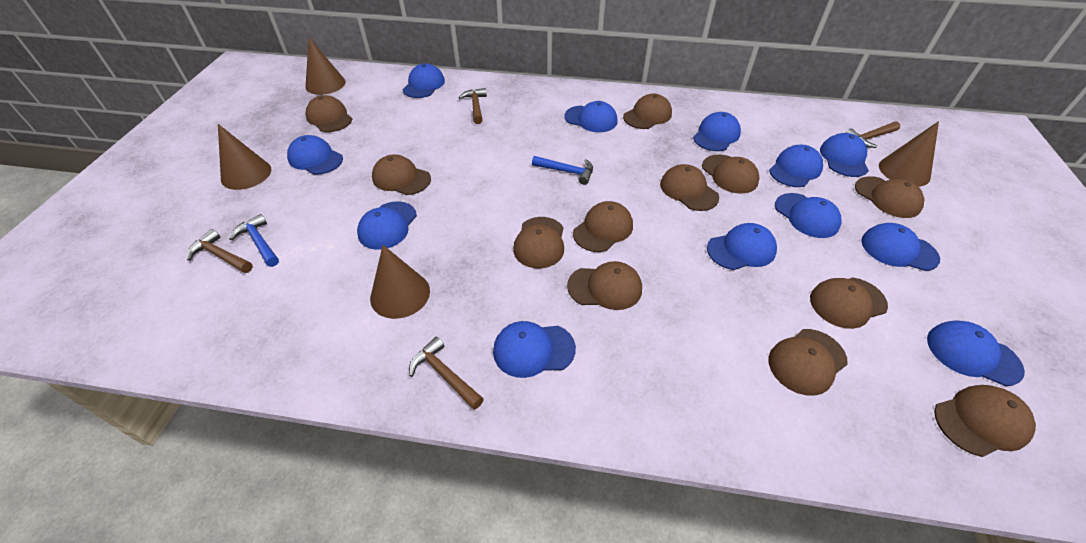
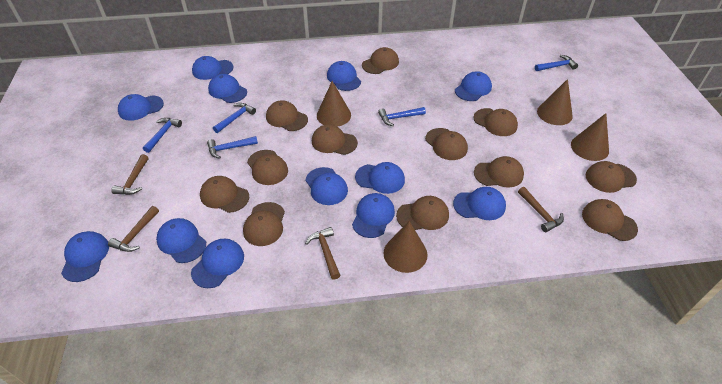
blue hammer: 2 -> 5

